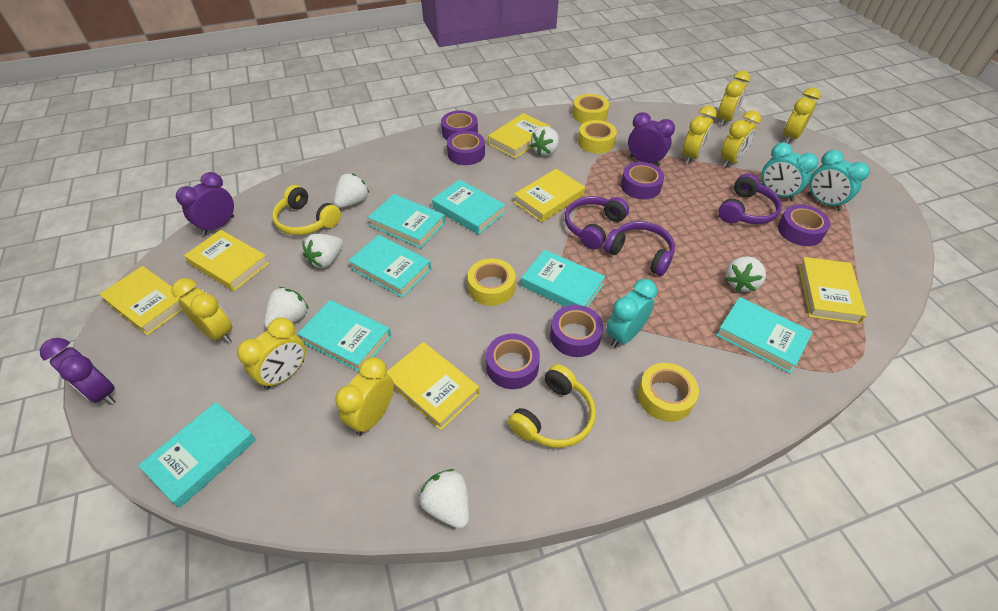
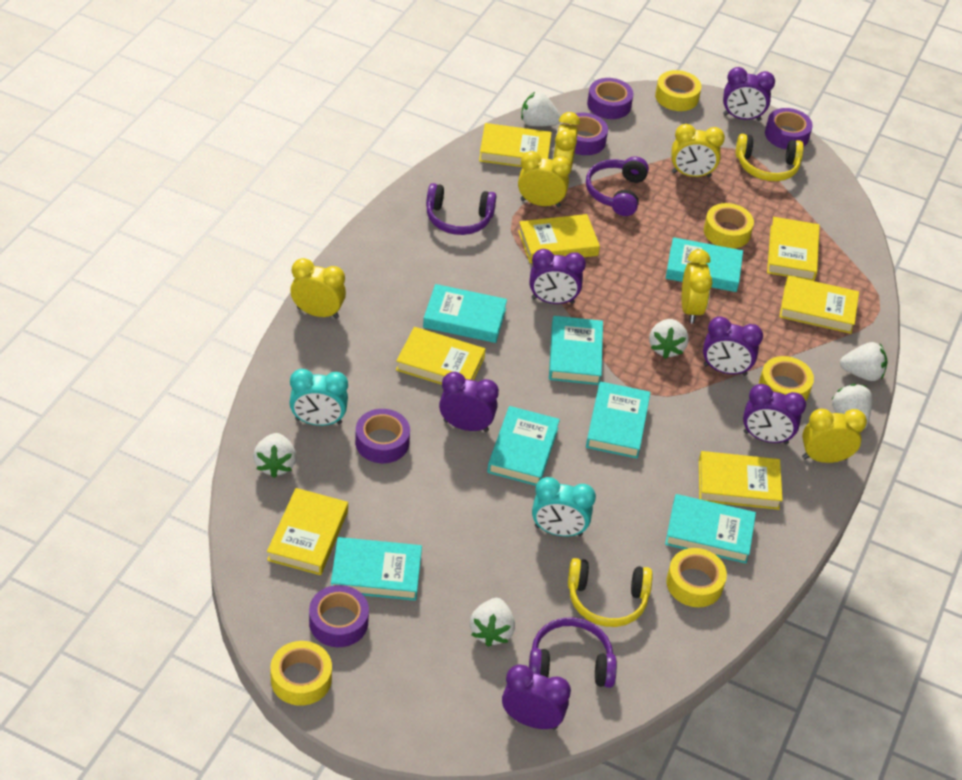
purple clock: 3 -> 6
purple tape: 6 -> 5
turquoise clock: 3 -> 2
yellow book: 6 -> 7
yellow clock: 7 -> 6
yellow tape: 4 -> 5

